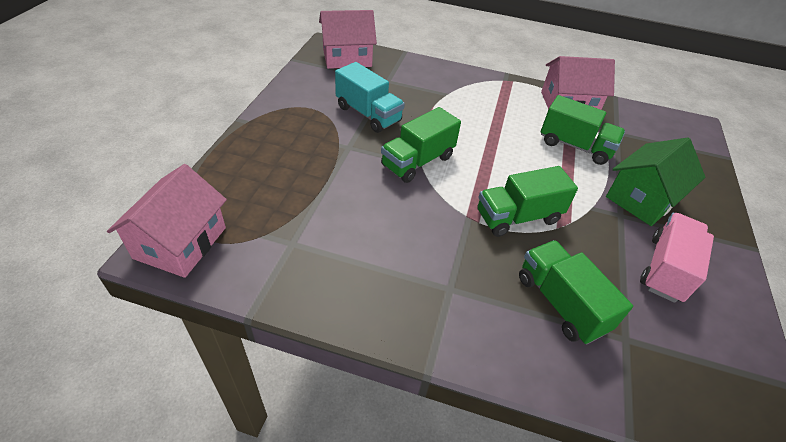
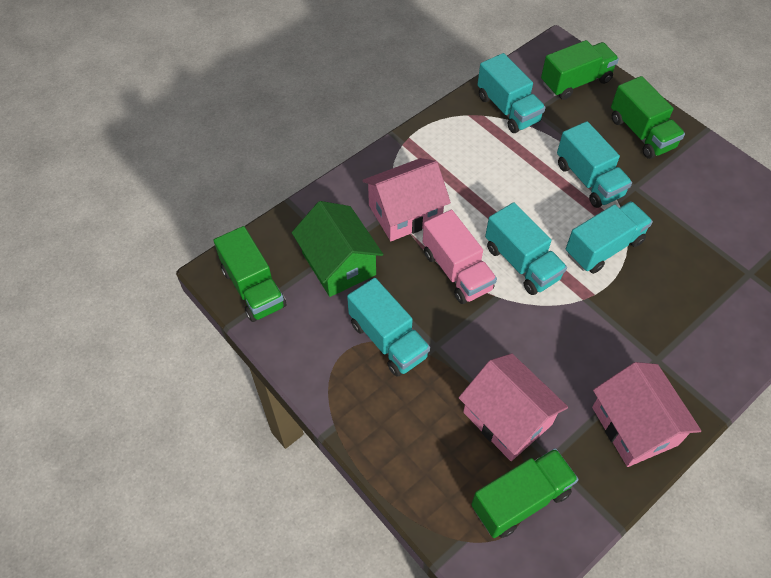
turquoise truck: 1 -> 5

